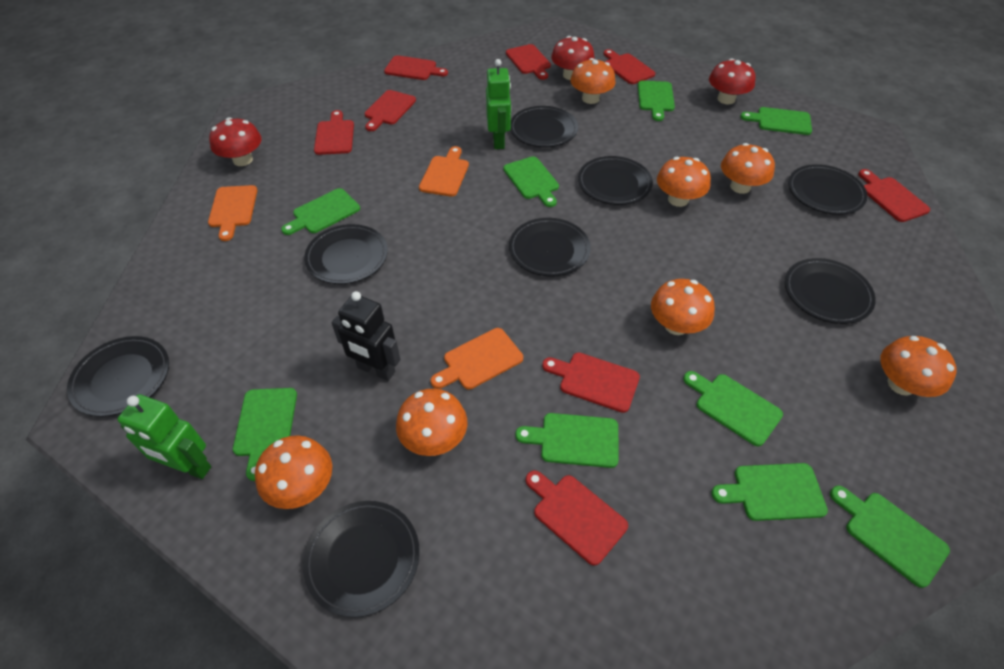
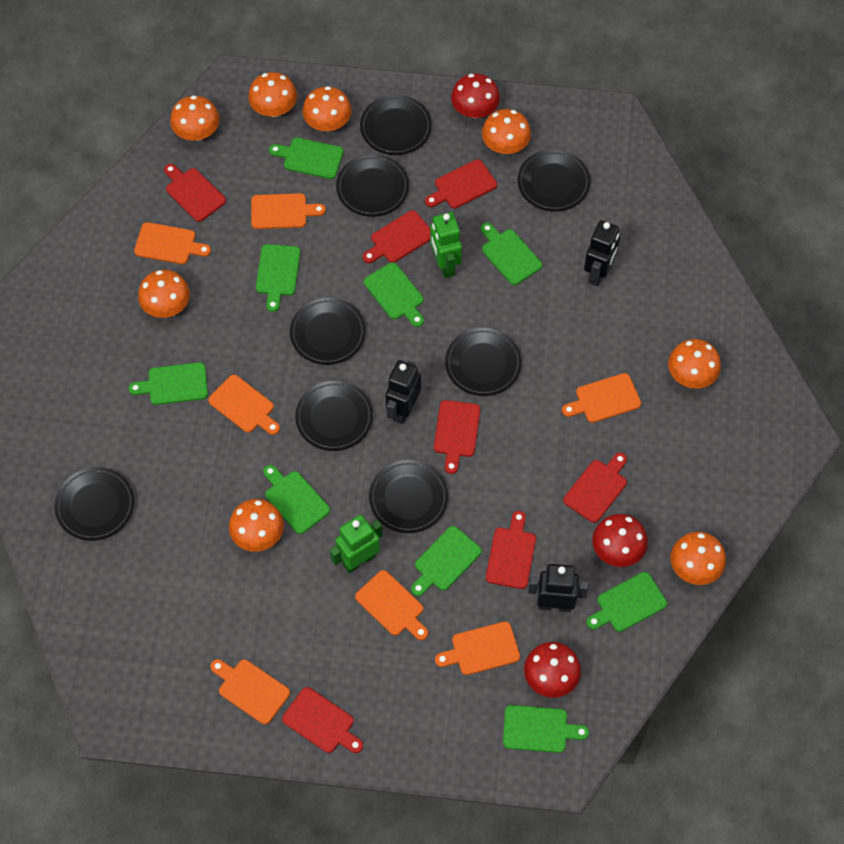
black robot: 1 -> 3
orange cutting board: 3 -> 7
orange mushroom: 7 -> 8
red cutting board: 8 -> 7

